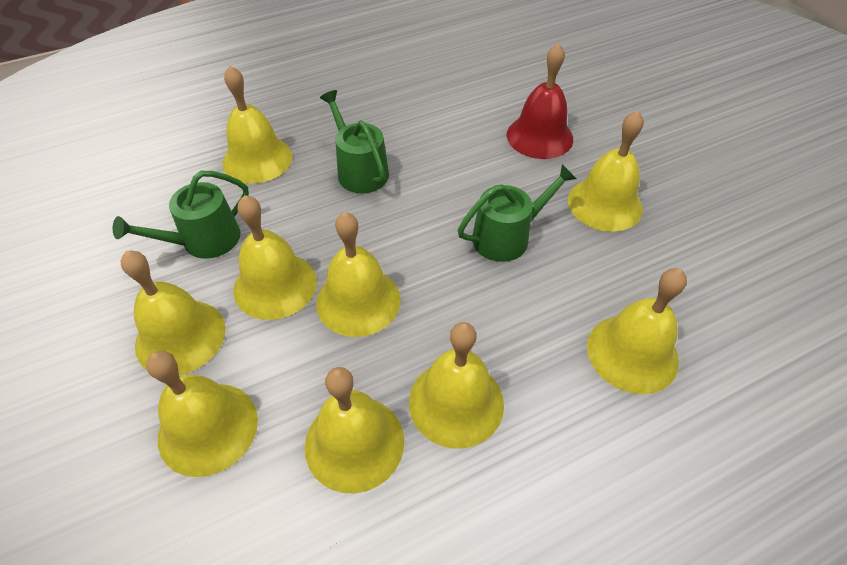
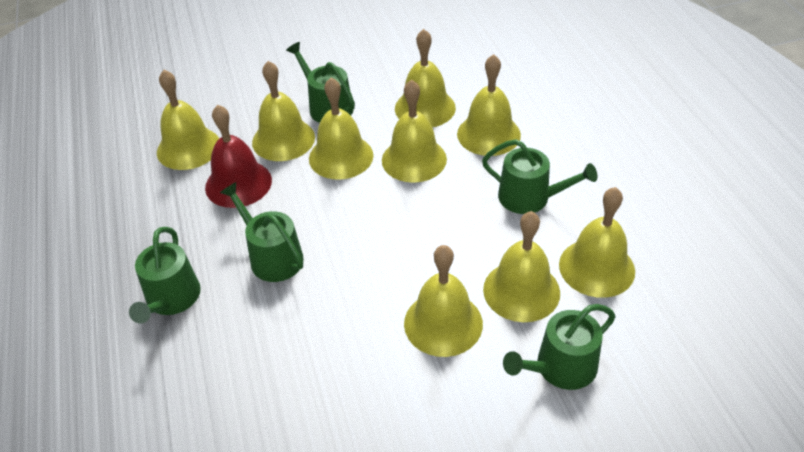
green watering can: 3 -> 5

